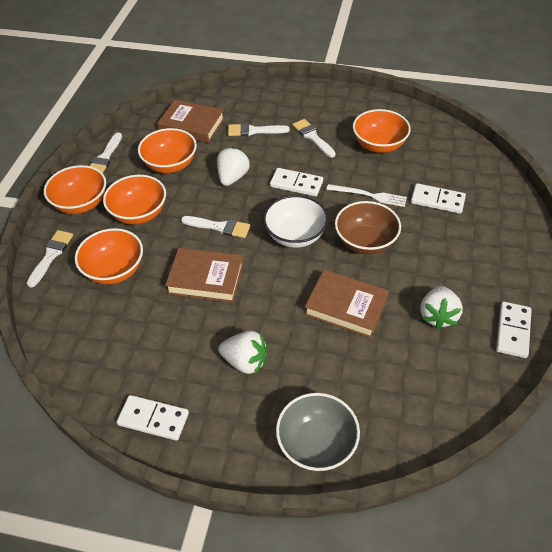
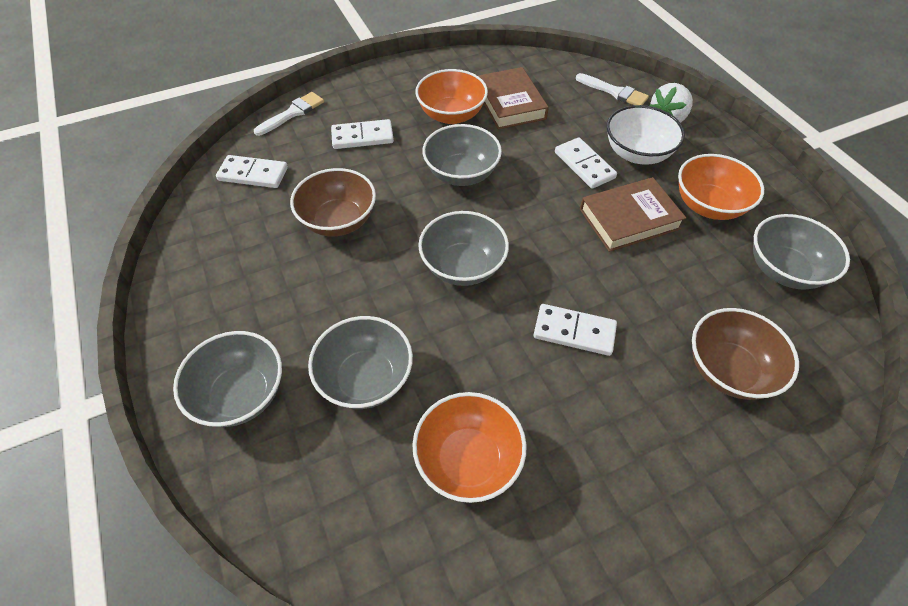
brown book: 3 -> 2
brown bowl: 1 -> 2
grey bowl: 1 -> 5
orange bowl: 5 -> 3
white brush: 5 -> 2
white fork: 1 -> 0
white strawberry: 3 -> 1

